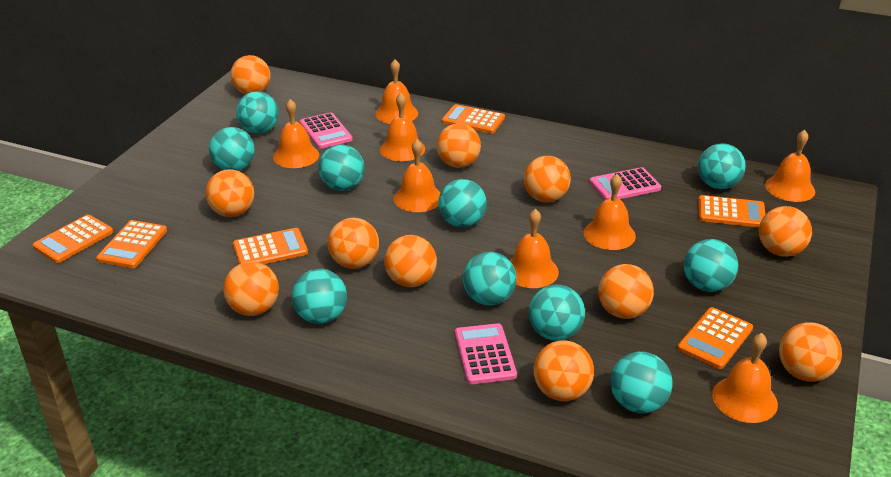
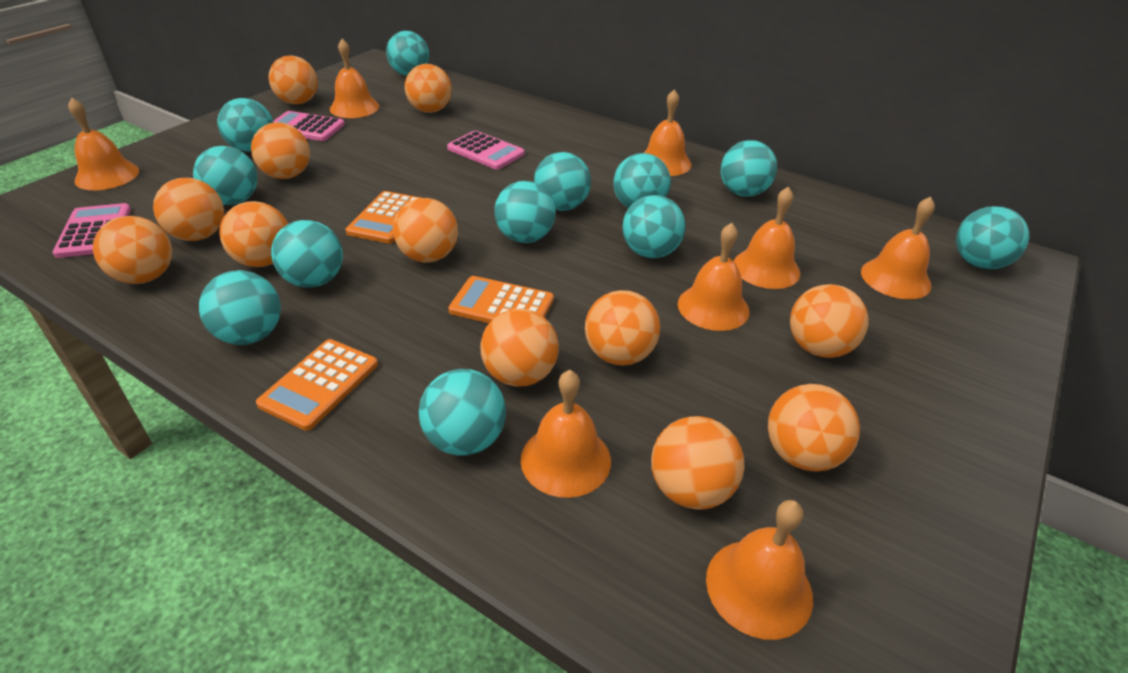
orange ball: 11 -> 12
orange calculator: 6 -> 3
turquoise ball: 10 -> 12

